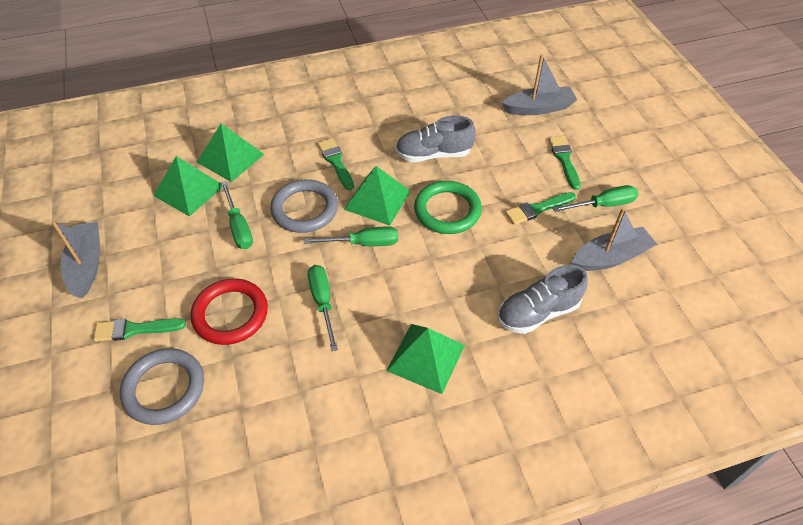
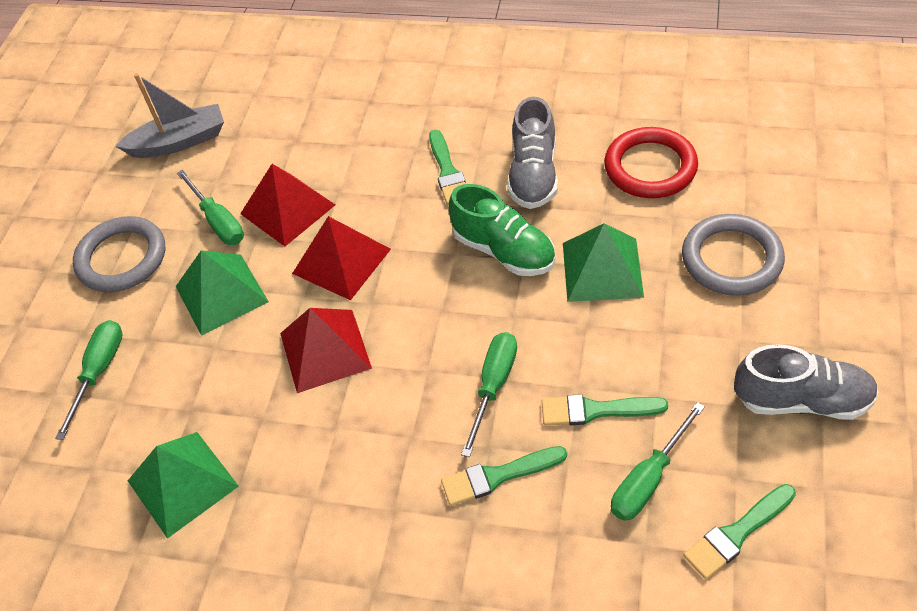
green pyramid: 4 -> 3
green ring: 1 -> 0
green shoe: 0 -> 1
grey boat: 3 -> 1
red pyramid: 0 -> 3

